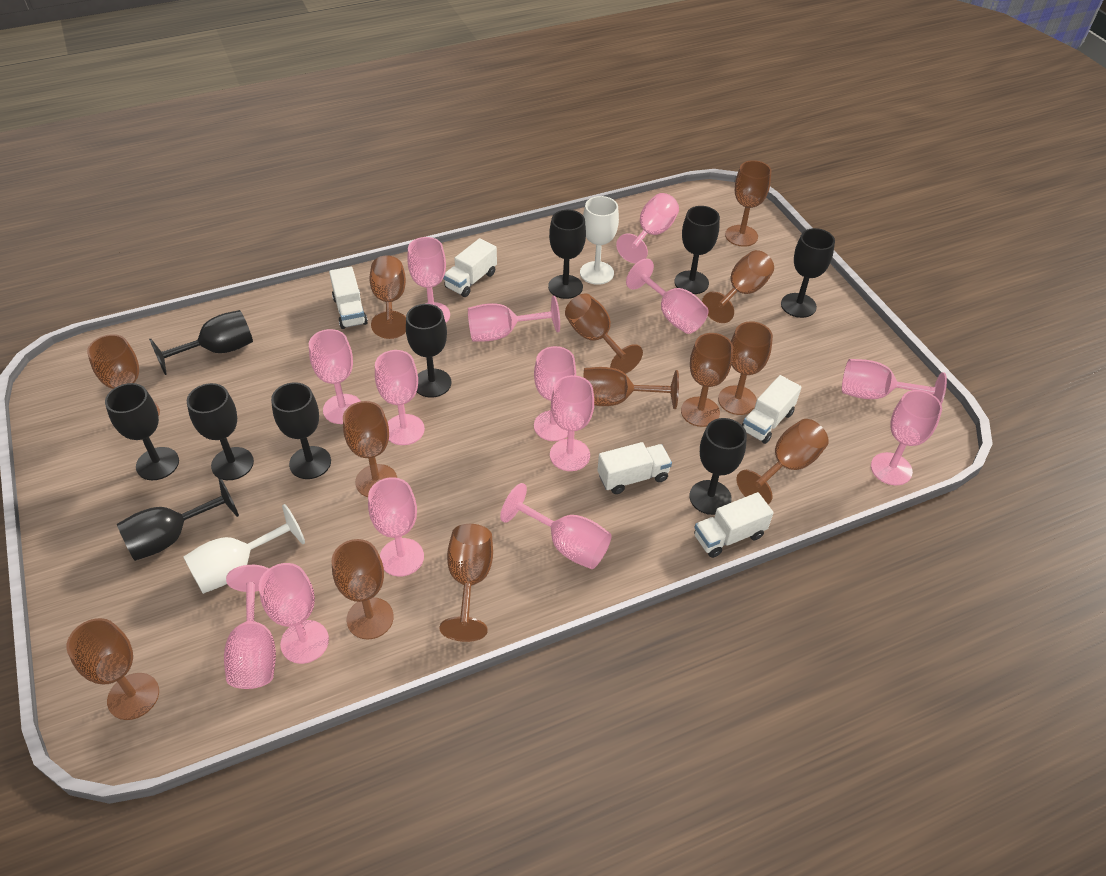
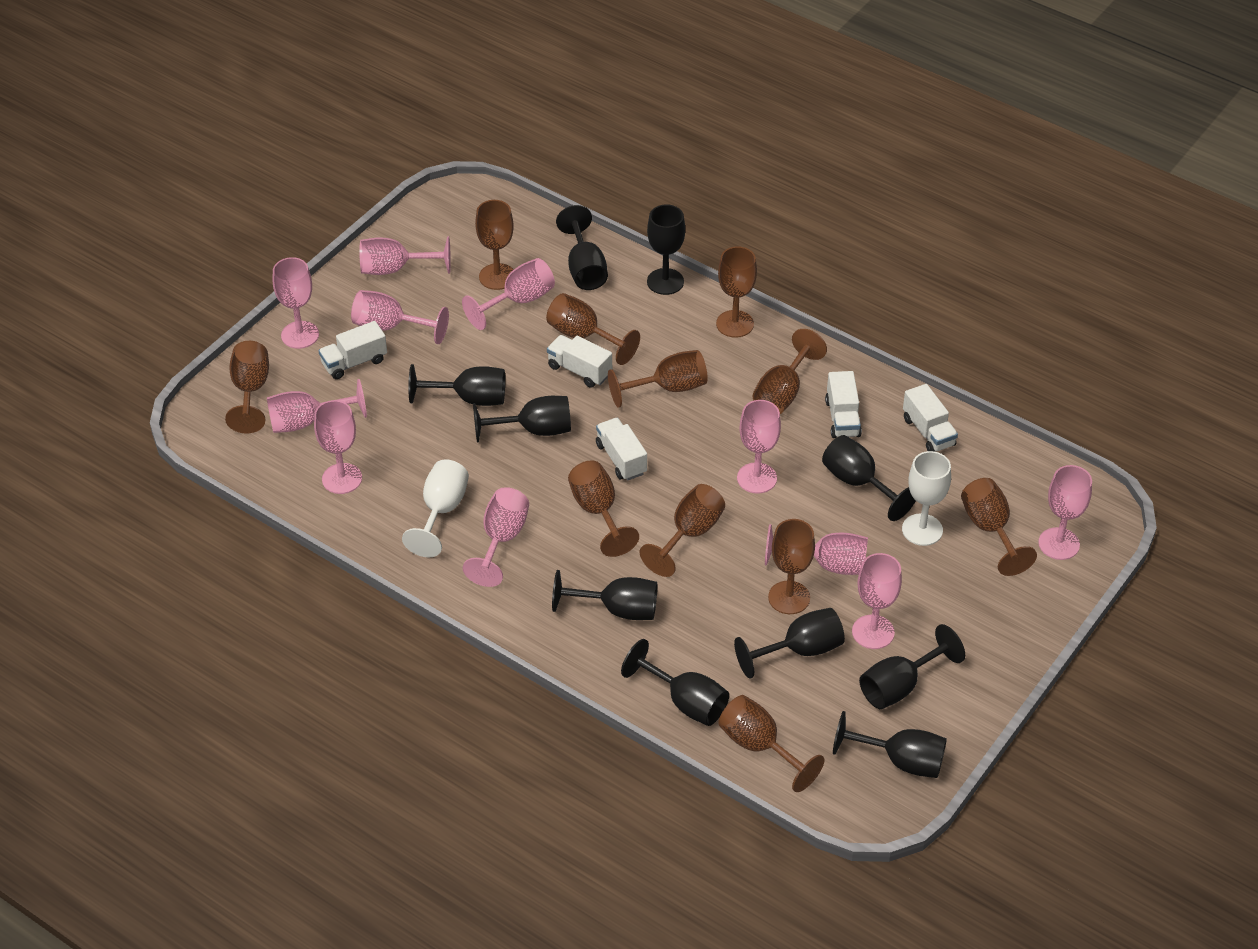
brown goblet: 13 -> 11
pink goblet: 14 -> 11

